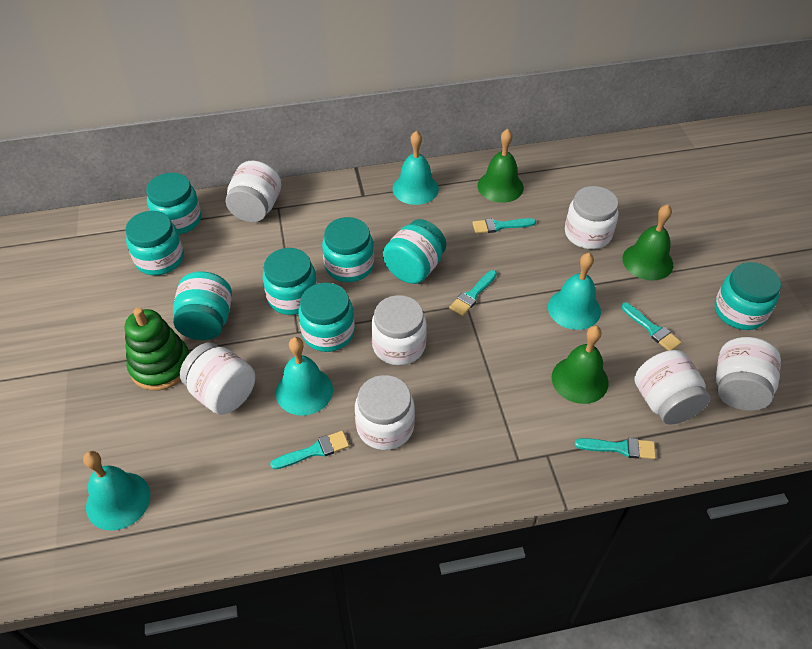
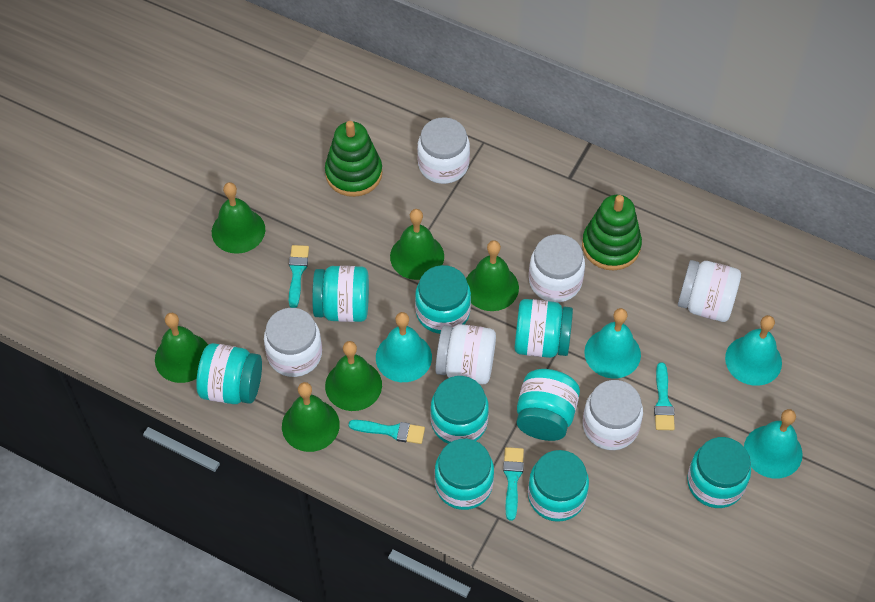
green bell: 3 -> 6
green stacking toy: 1 -> 2
turquoise brush: 5 -> 4
turquoise jar: 8 -> 9
white jar: 7 -> 6

